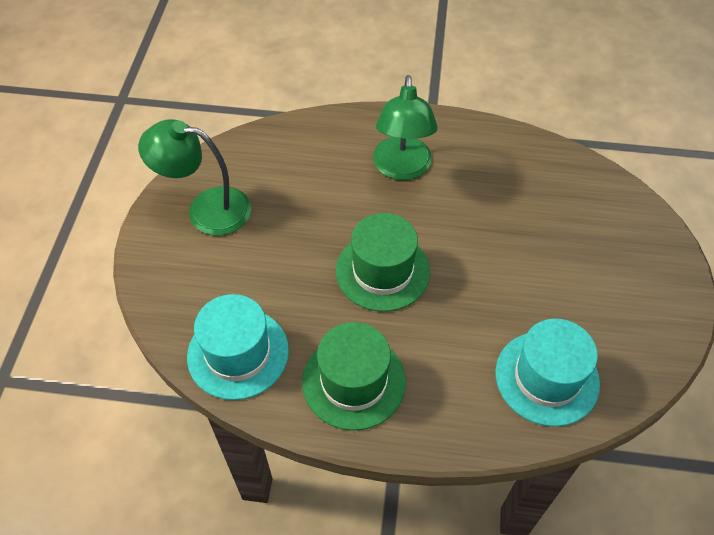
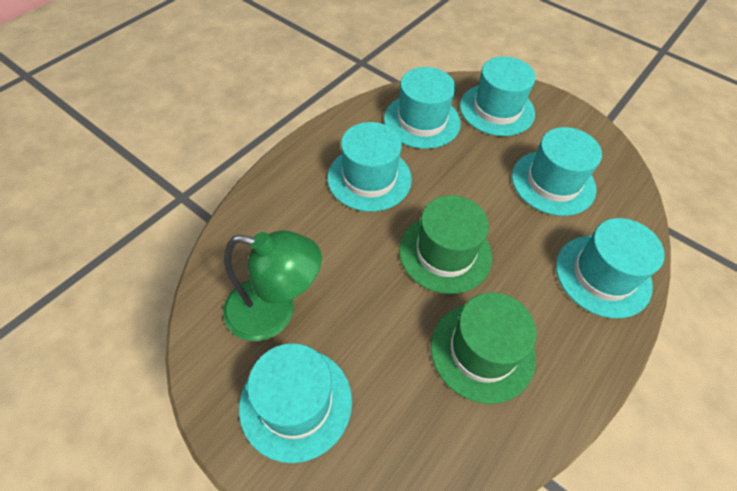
green lamp: 2 -> 1
turquoise hat: 2 -> 6

